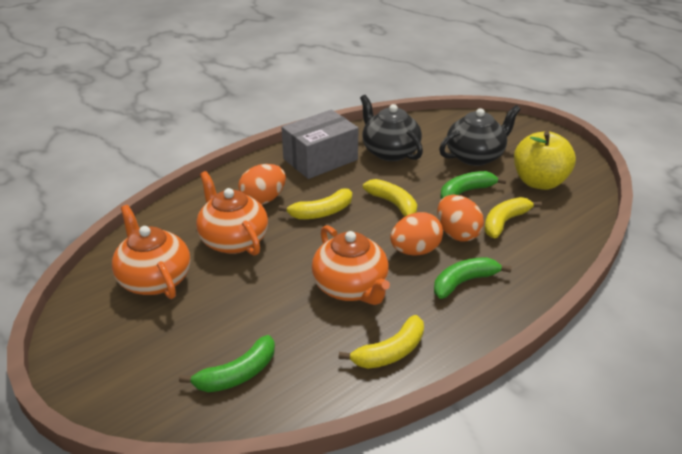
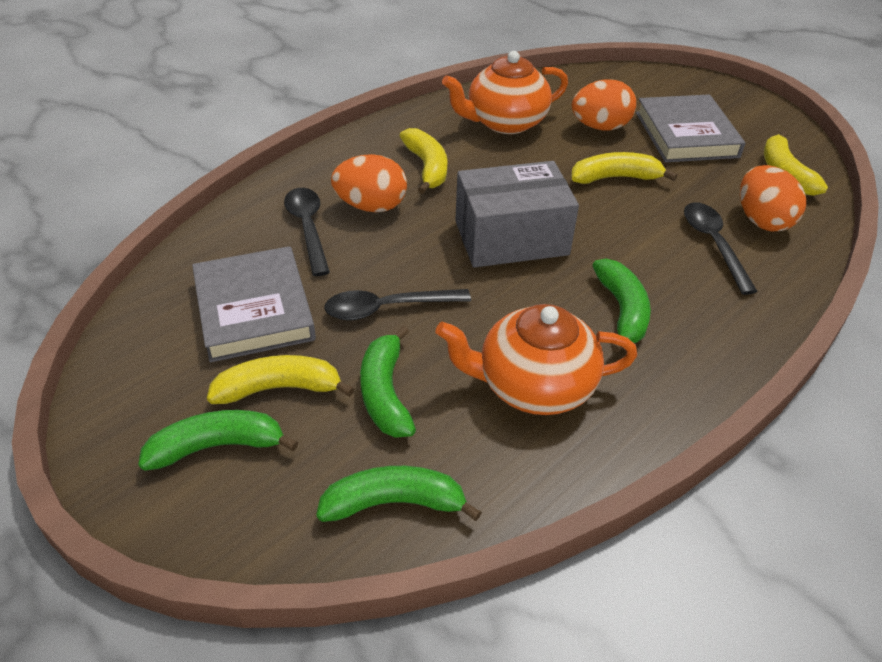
black spoon: 0 -> 3
black teapot: 2 -> 0
green banana: 3 -> 4
grey book: 0 -> 2
orange teapot: 3 -> 2
yellow apple: 1 -> 0

